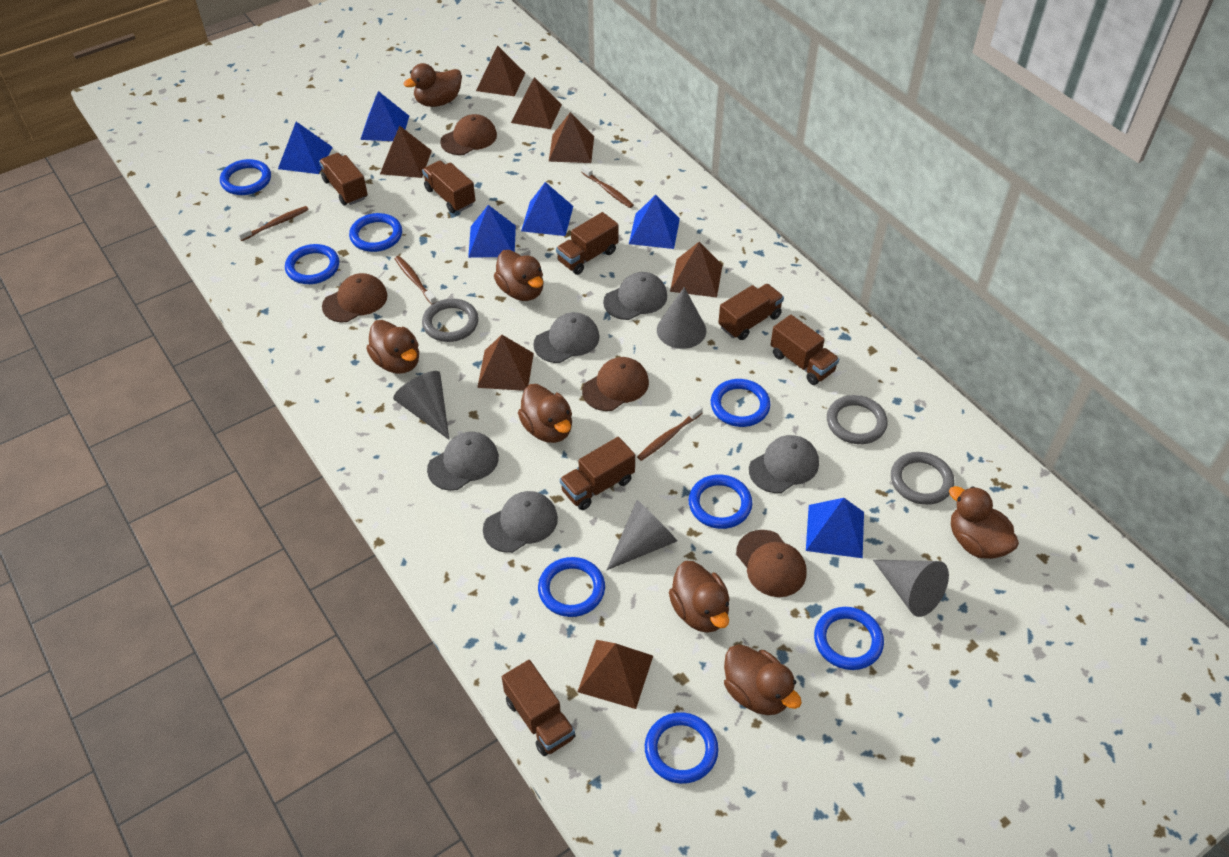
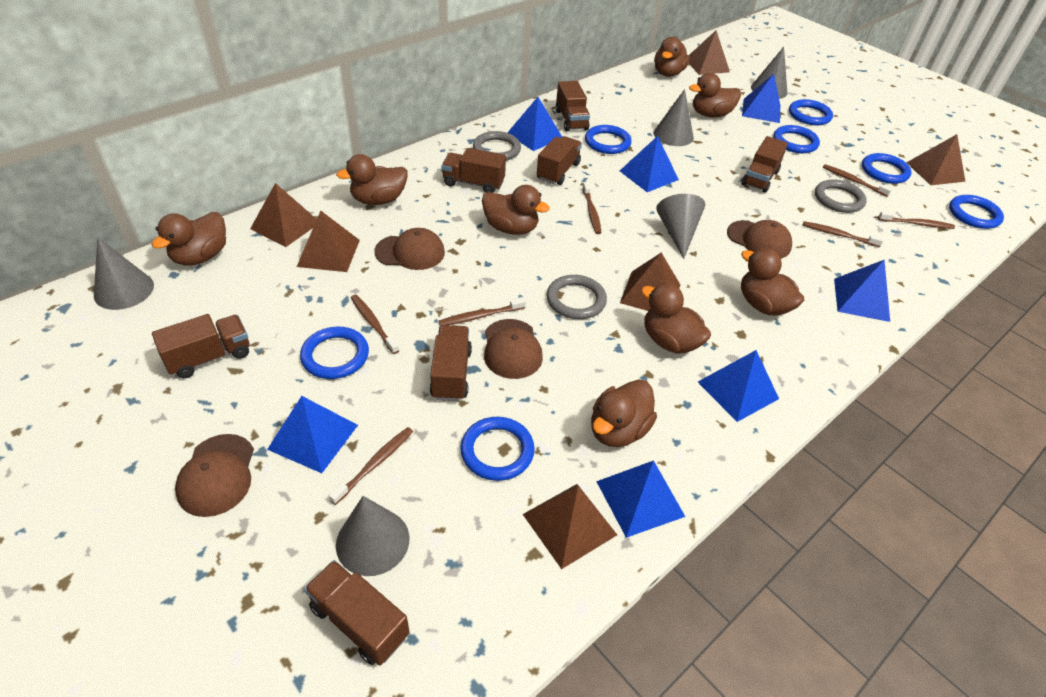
blue pyramid: 6 -> 7
blue ring: 8 -> 7
brown duck: 7 -> 8
brown pyramid: 7 -> 6
brown toothbrush: 4 -> 7
grey cap: 5 -> 0
grey cone: 4 -> 5

